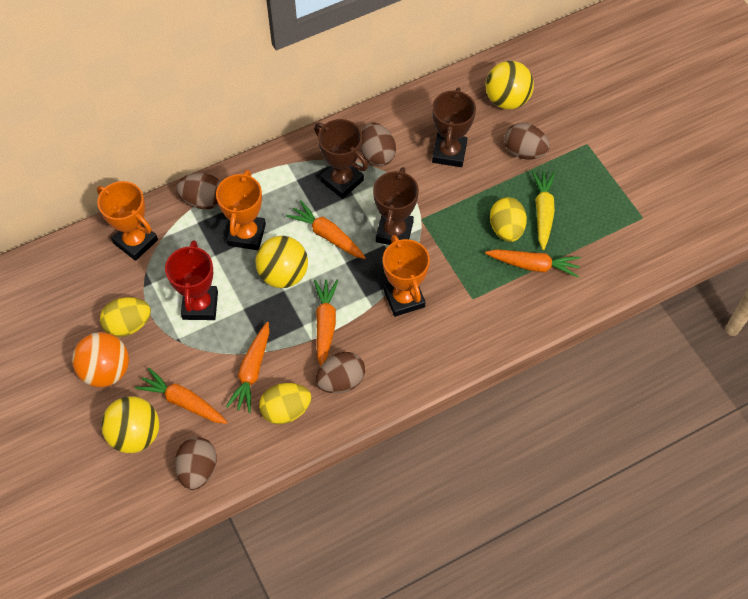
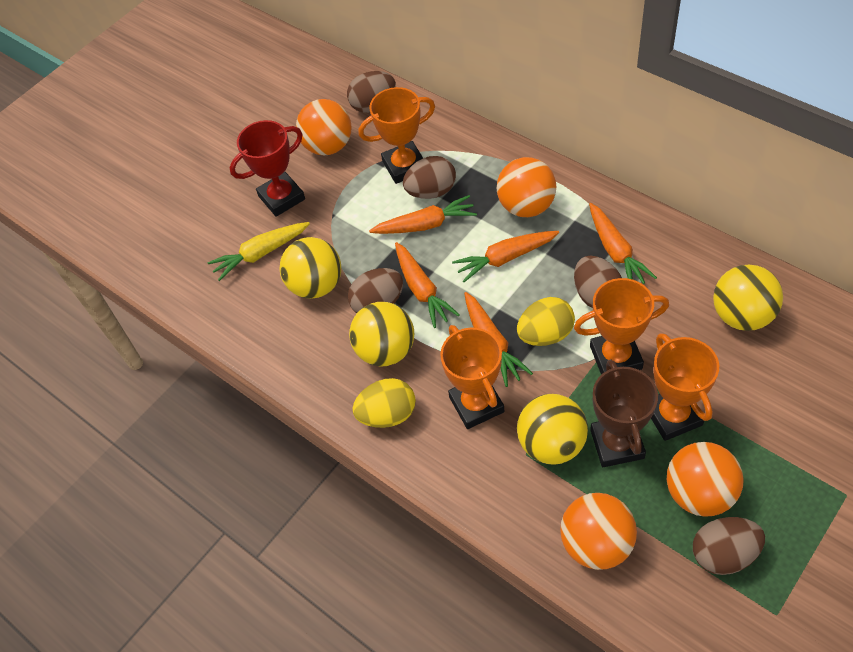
brown trophy: 3 -> 1
orange ball: 1 -> 4
orange trophy: 3 -> 4
yellow ball: 3 -> 4
yellow egg: 3 -> 2

